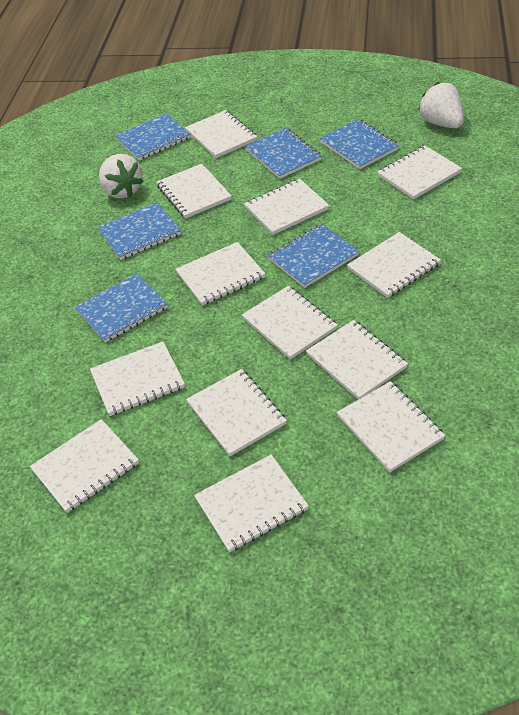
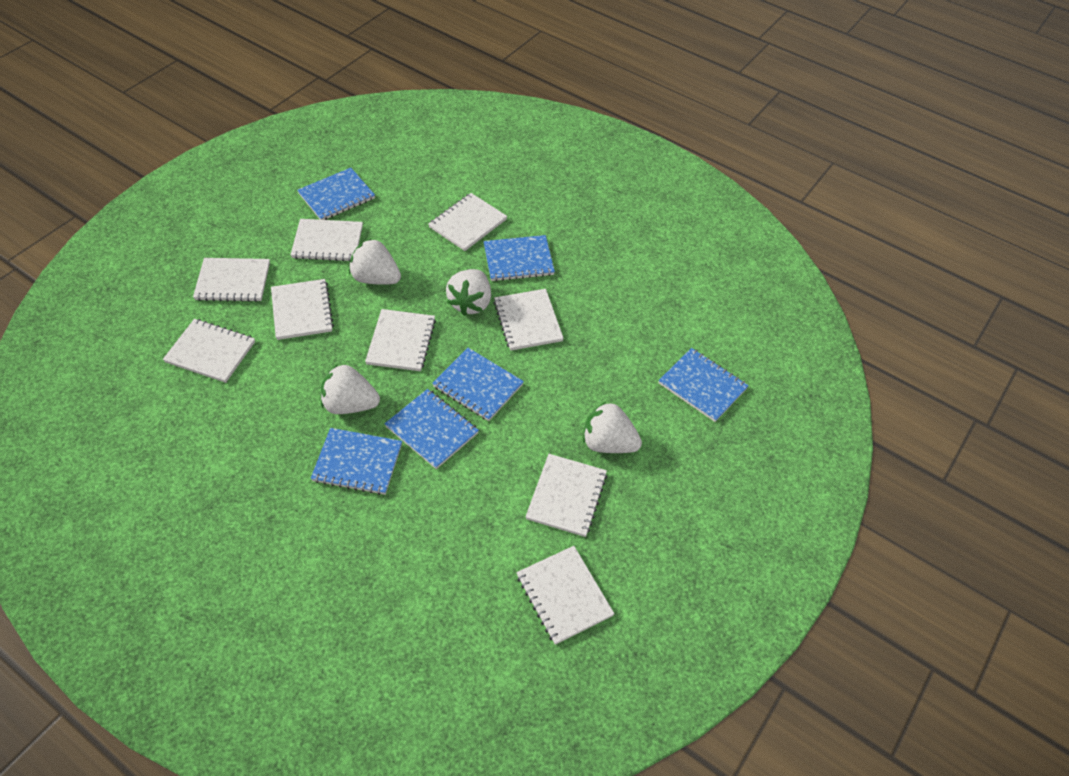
white notebook: 13 -> 9
white strawberry: 2 -> 4

